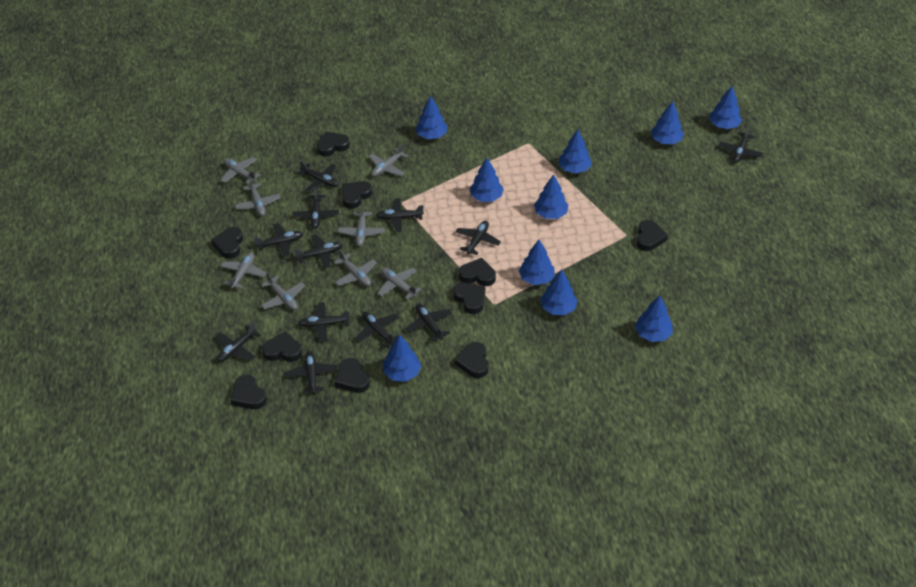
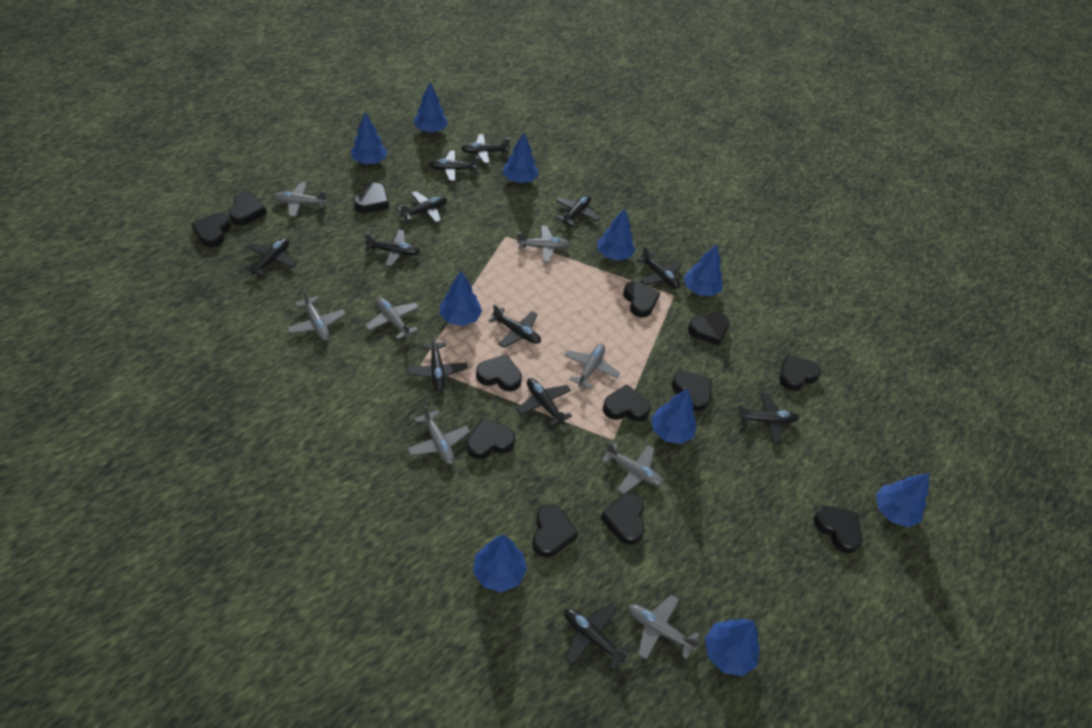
black heart: 10 -> 13

